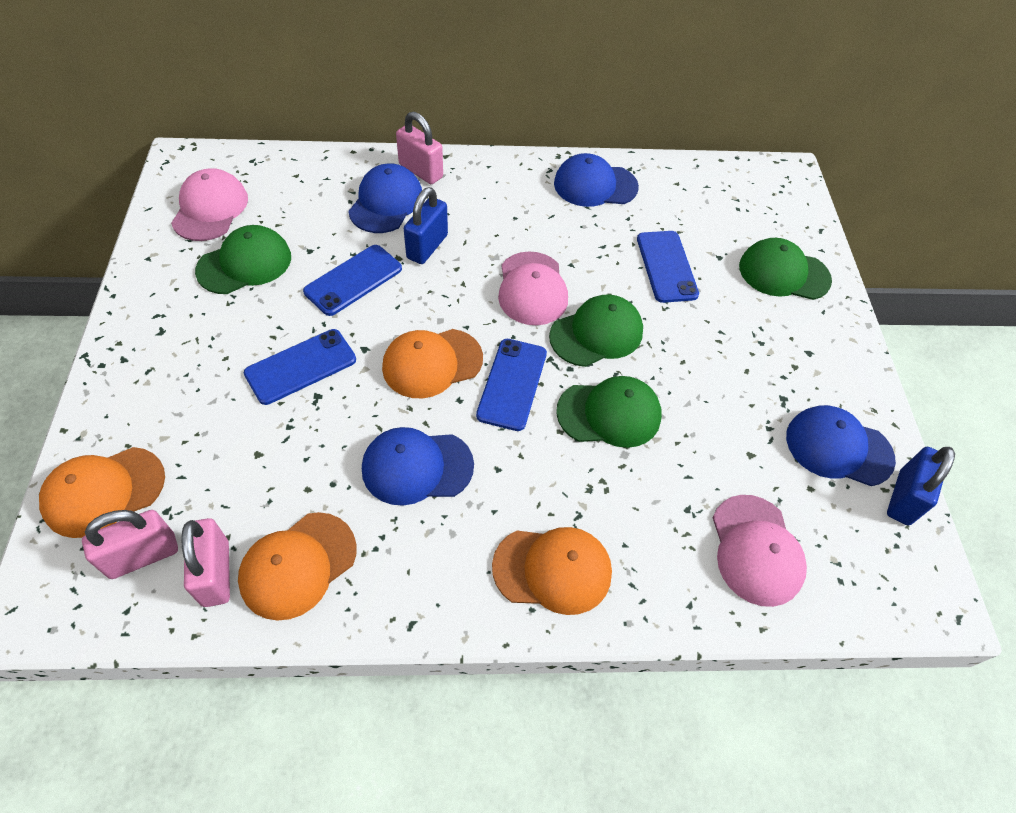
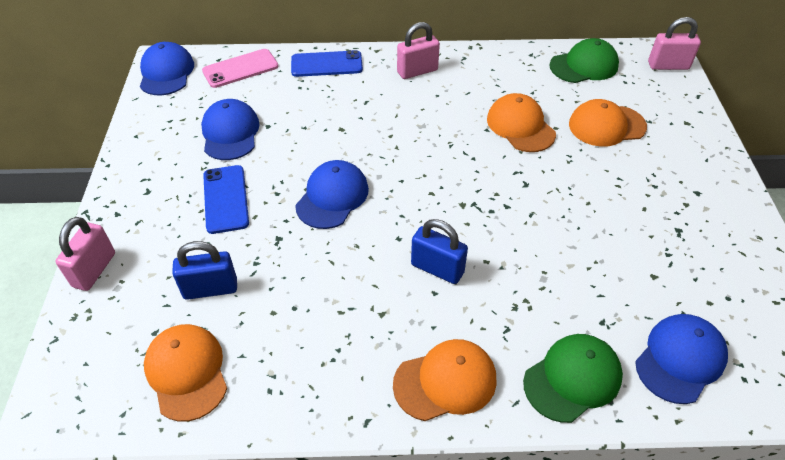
blue phone: 4 -> 2
green cap: 4 -> 2
pink cap: 3 -> 0
pink phone: 0 -> 1

